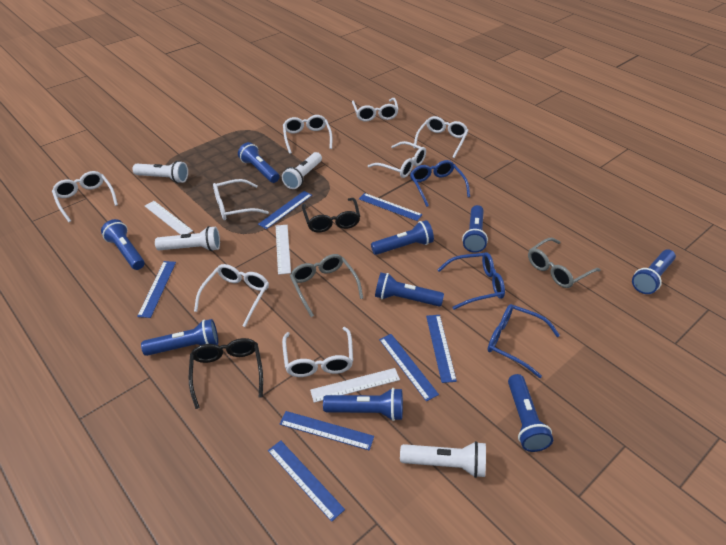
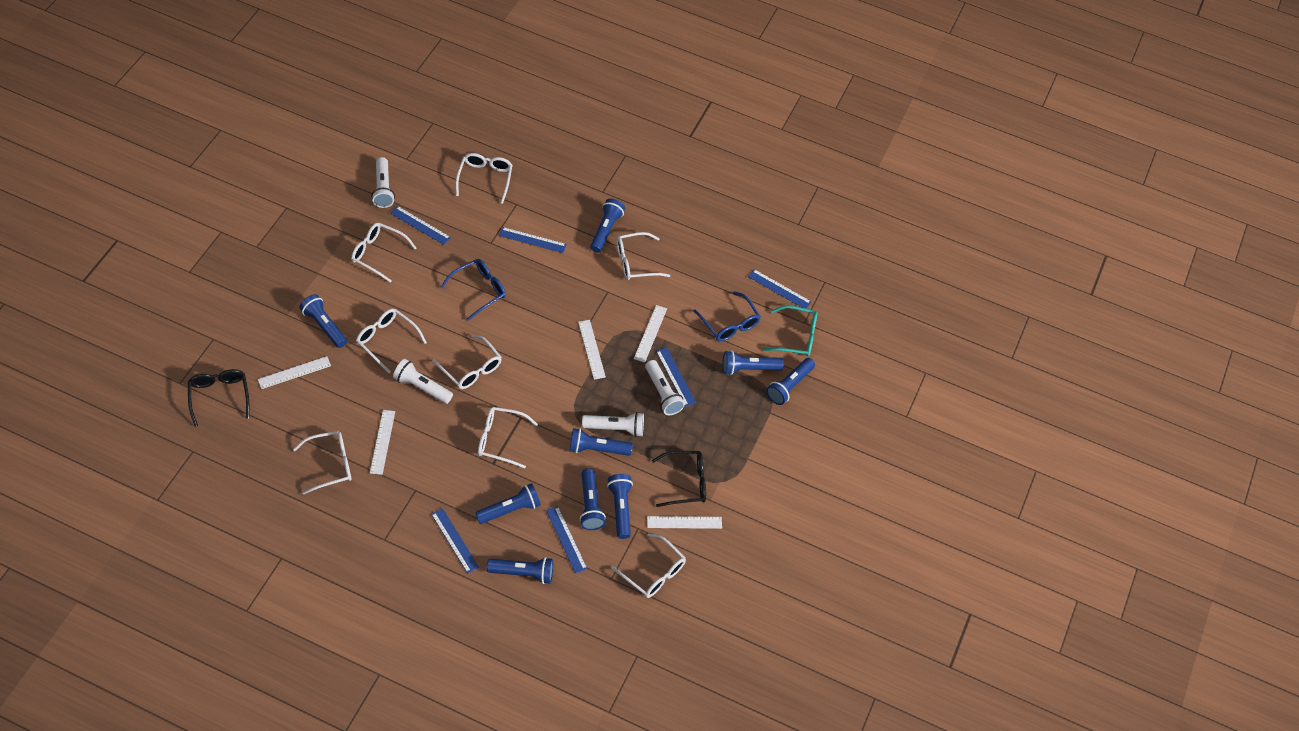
blue glasses: 3 -> 2
blue ruler: 7 -> 6
grey glasses: 2 -> 0
turquoise glasses: 0 -> 1
white ruler: 3 -> 5

